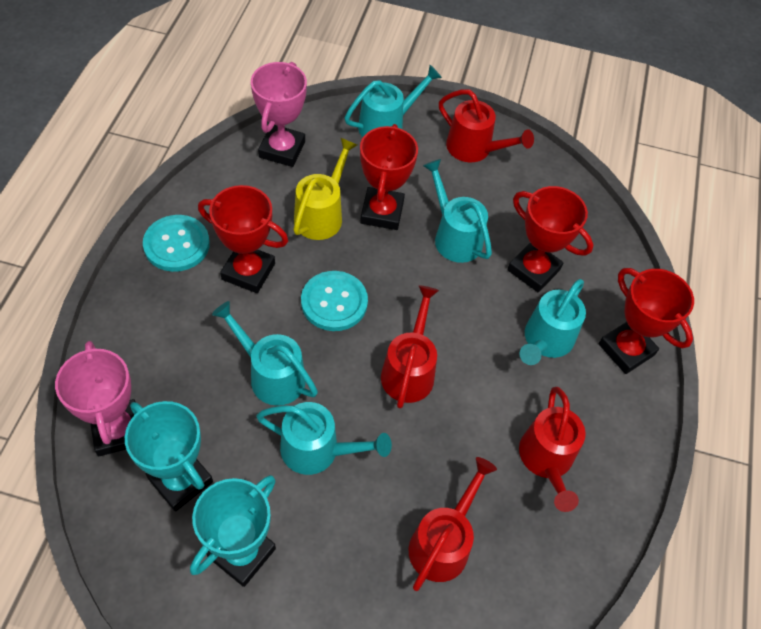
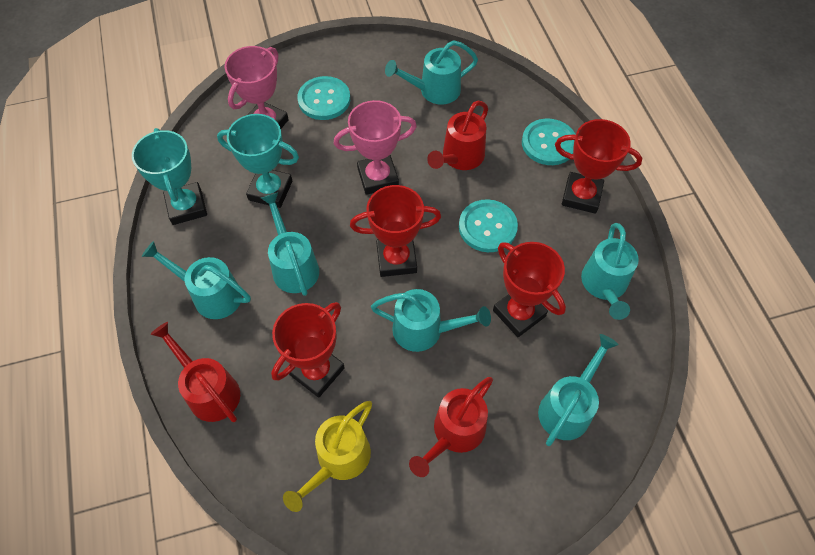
red watering can: 4 -> 3
turquoise button: 2 -> 3
turquoise watering can: 5 -> 6

